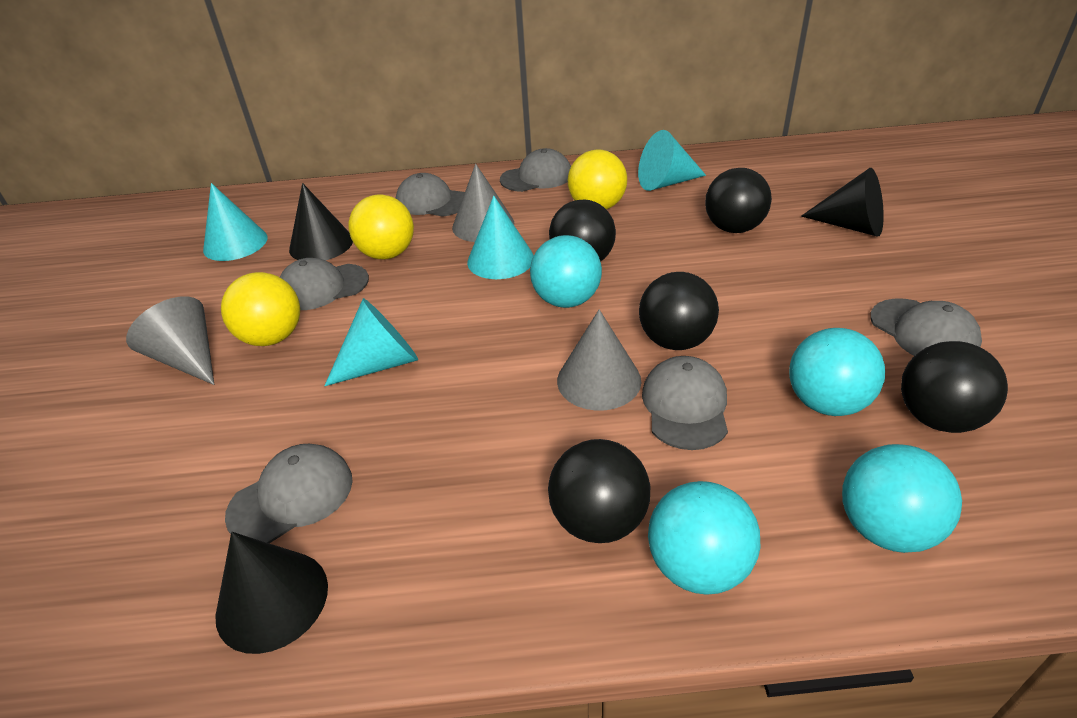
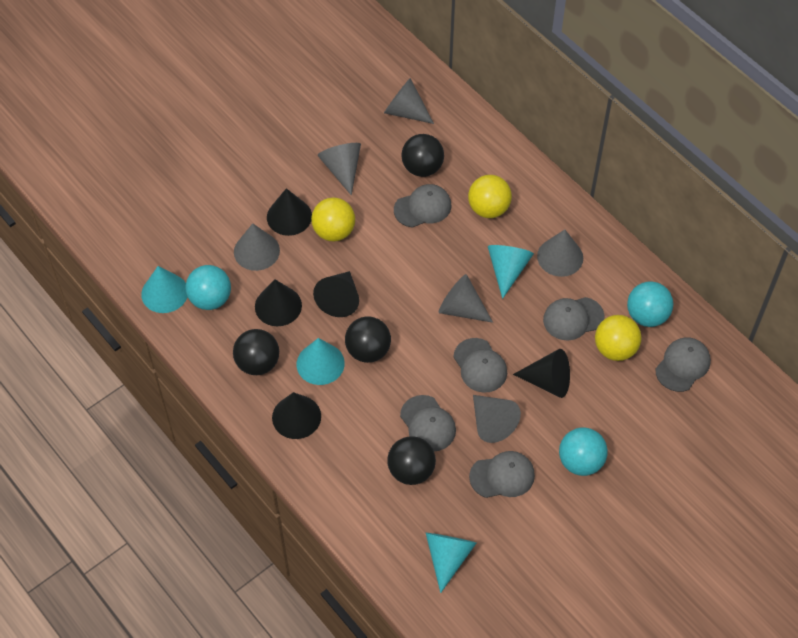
black ball: 5 -> 4
black cone: 3 -> 5
grey cone: 3 -> 6
turquoise ball: 4 -> 3

